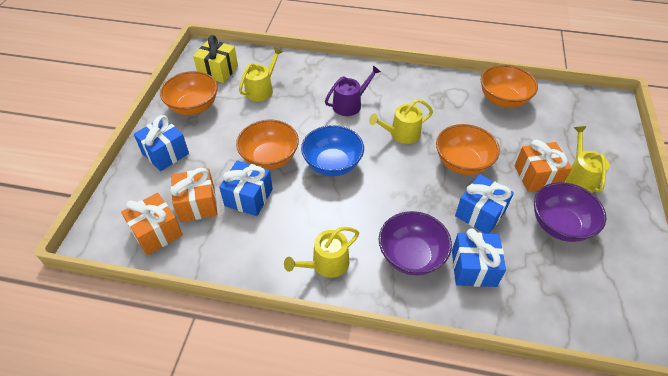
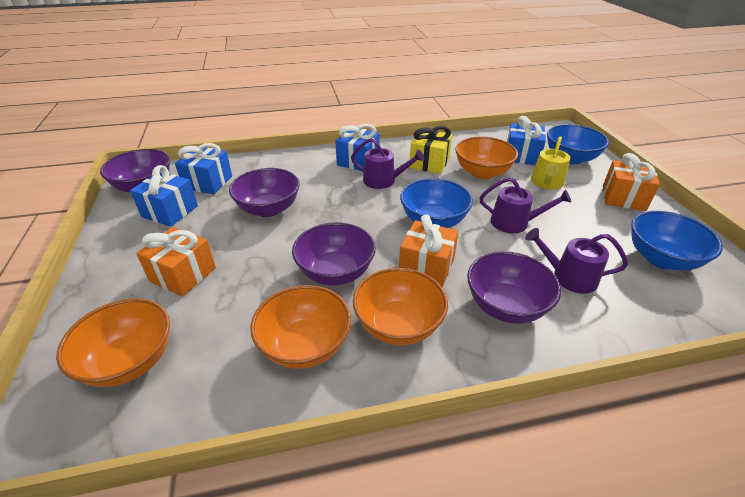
blue bowl: 1 -> 3
purple bowl: 2 -> 4
purple watering can: 1 -> 3
yellow watering can: 4 -> 1

